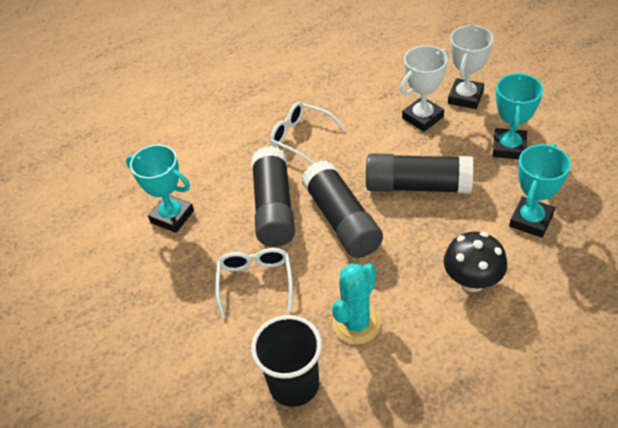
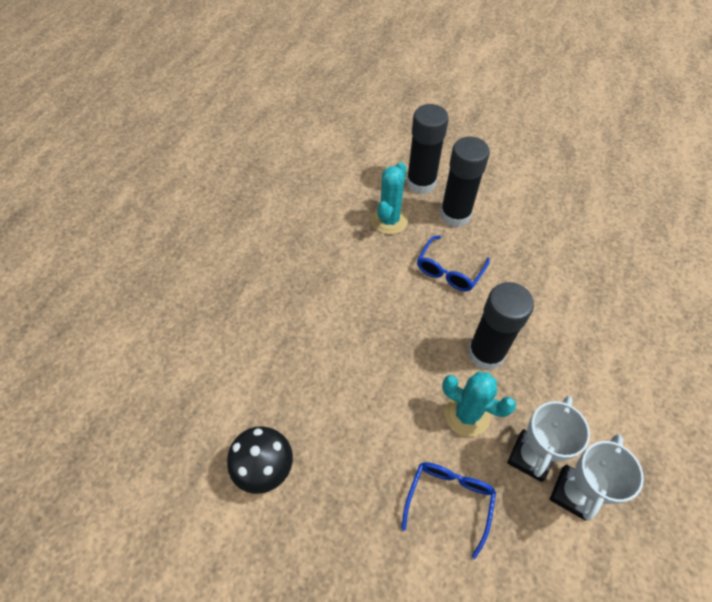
black cup: 1 -> 0
blue glasses: 0 -> 2
turquoise cactus: 1 -> 2
turquoise trophy: 3 -> 0
white glasses: 2 -> 0

